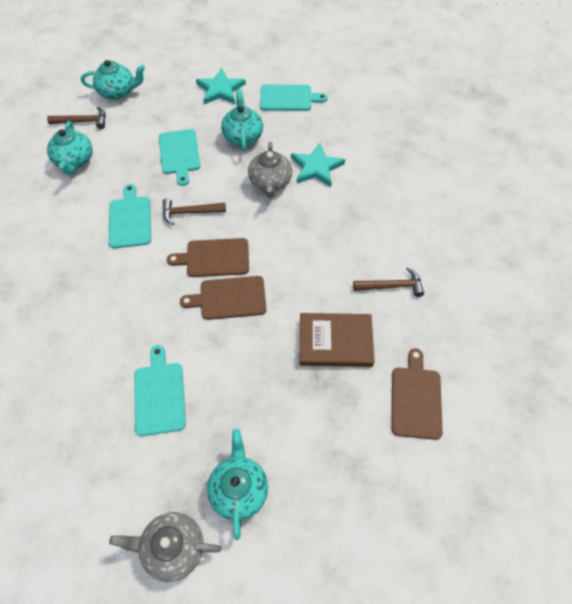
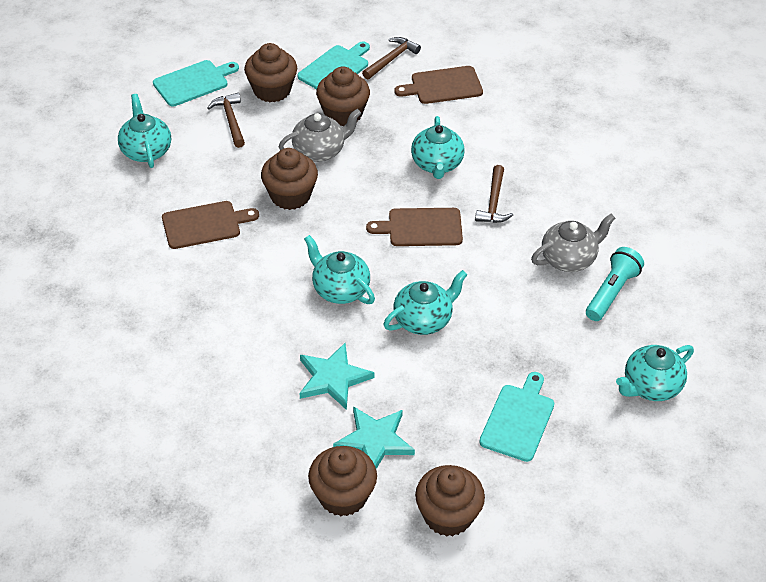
brown book: 1 -> 0
brown cupcake: 0 -> 5
turquoise cutting board: 4 -> 3
turquoise flashlight: 0 -> 1
turquoise teapot: 4 -> 5

